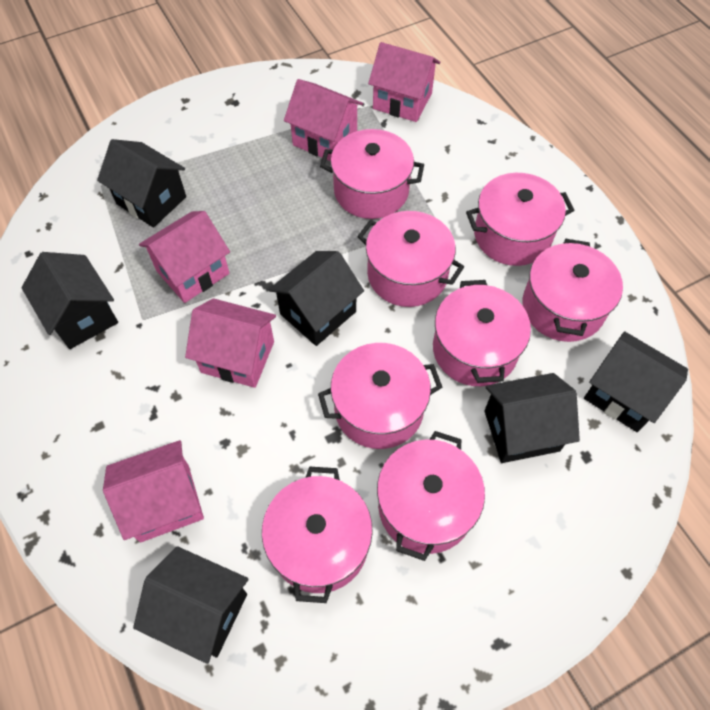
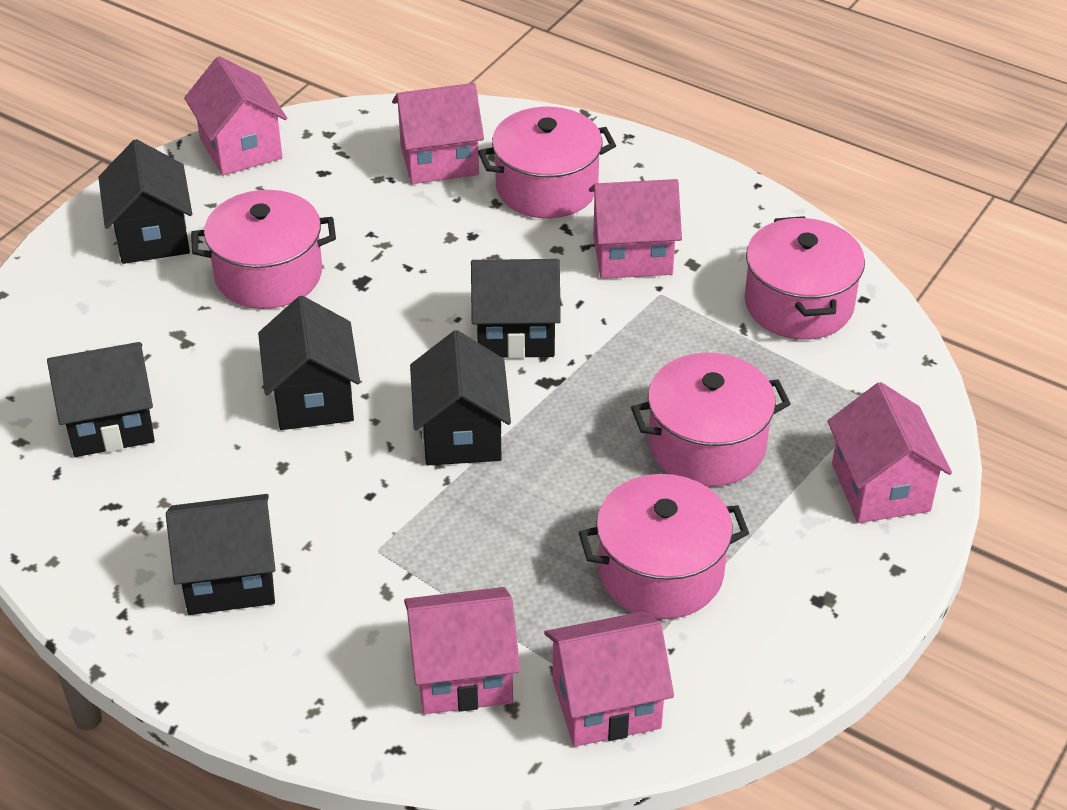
pink house: 5 -> 6
pink pot: 8 -> 5

